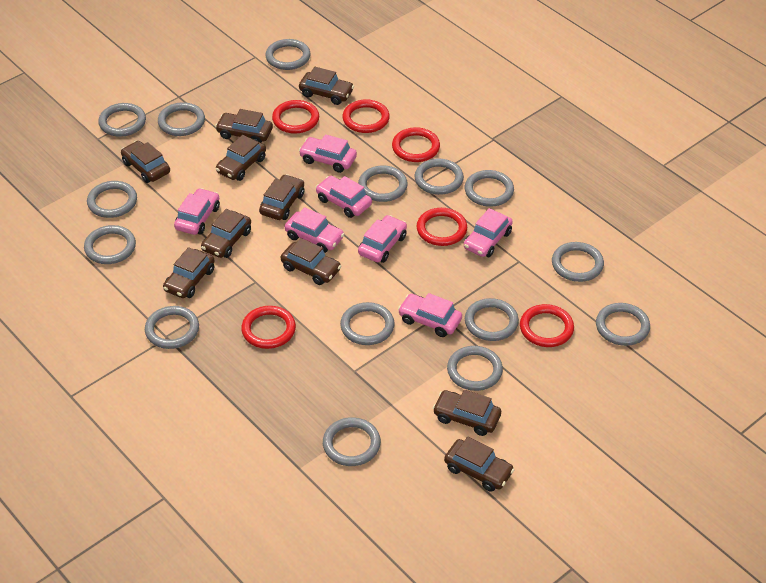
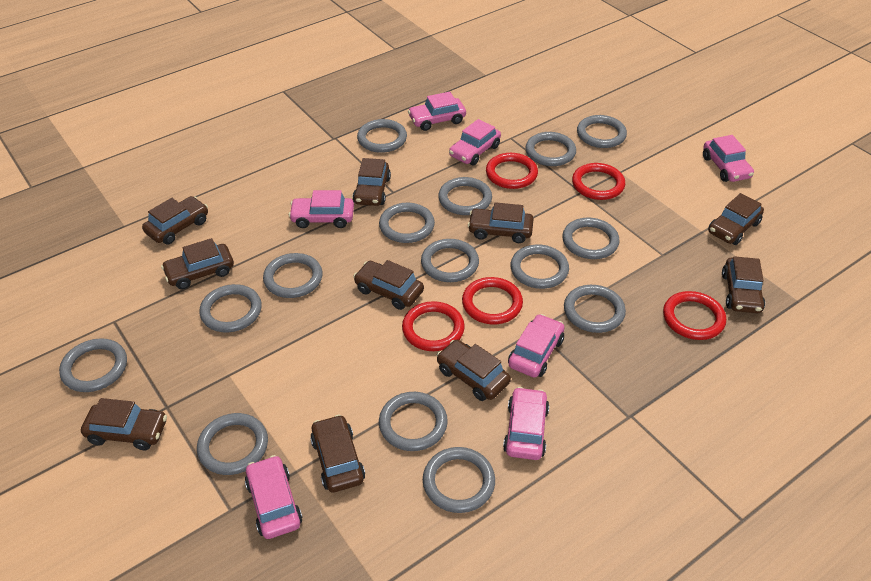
red ring: 6 -> 5

